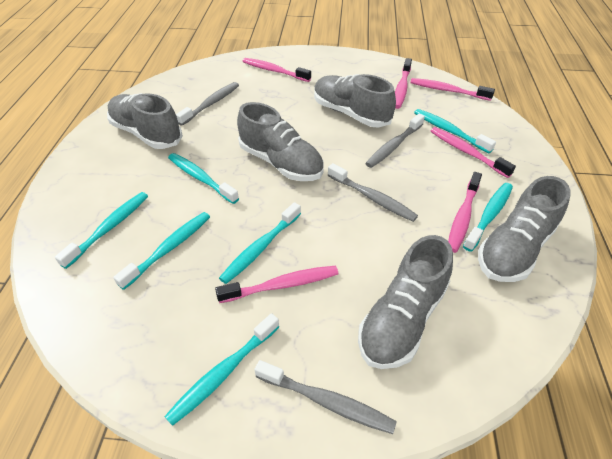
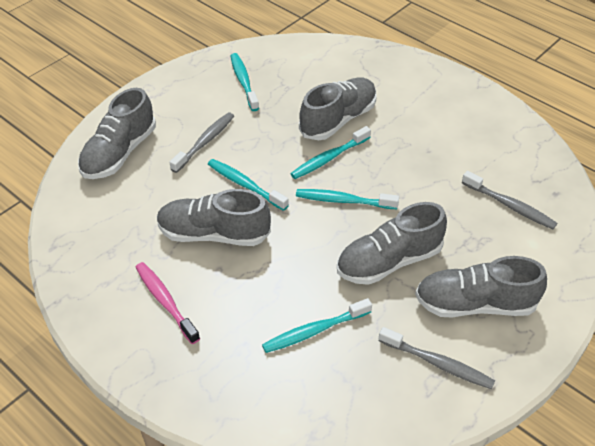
grey toothbrush: 4 -> 3
pink toothbrush: 6 -> 1
turquoise toothbrush: 7 -> 5

